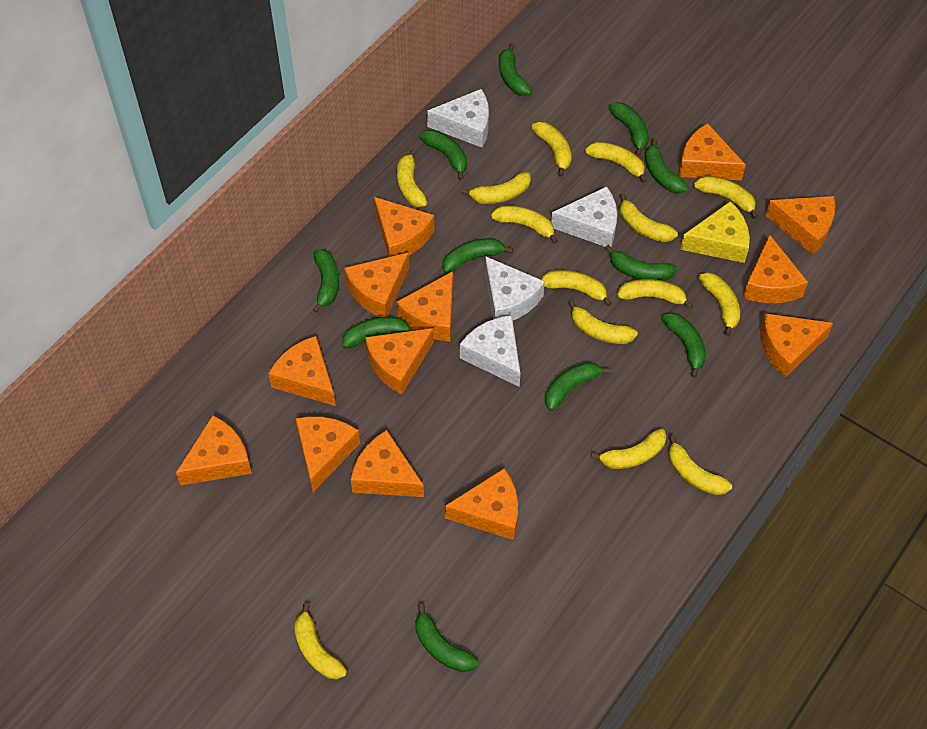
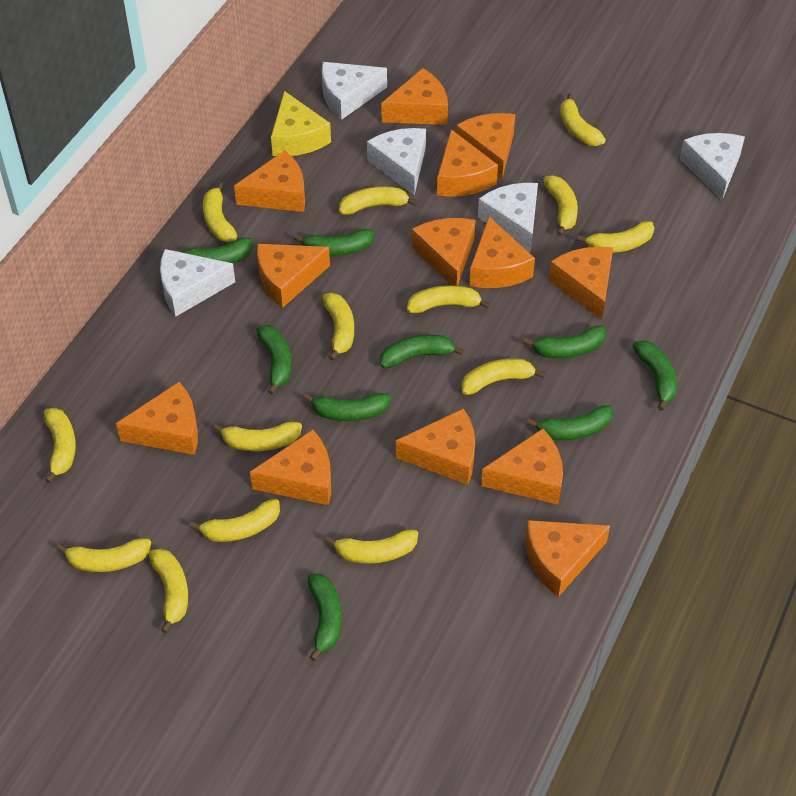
green banana: 11 -> 9
white cheese: 4 -> 5

